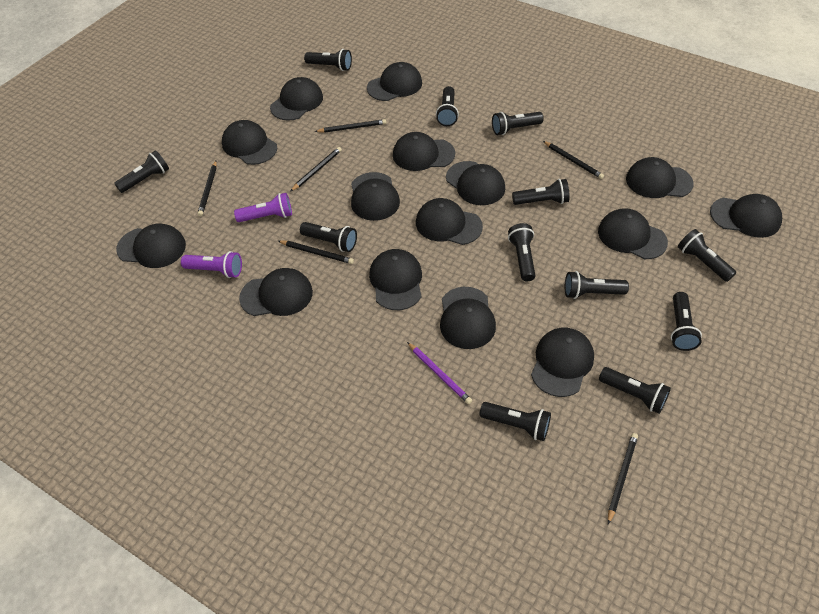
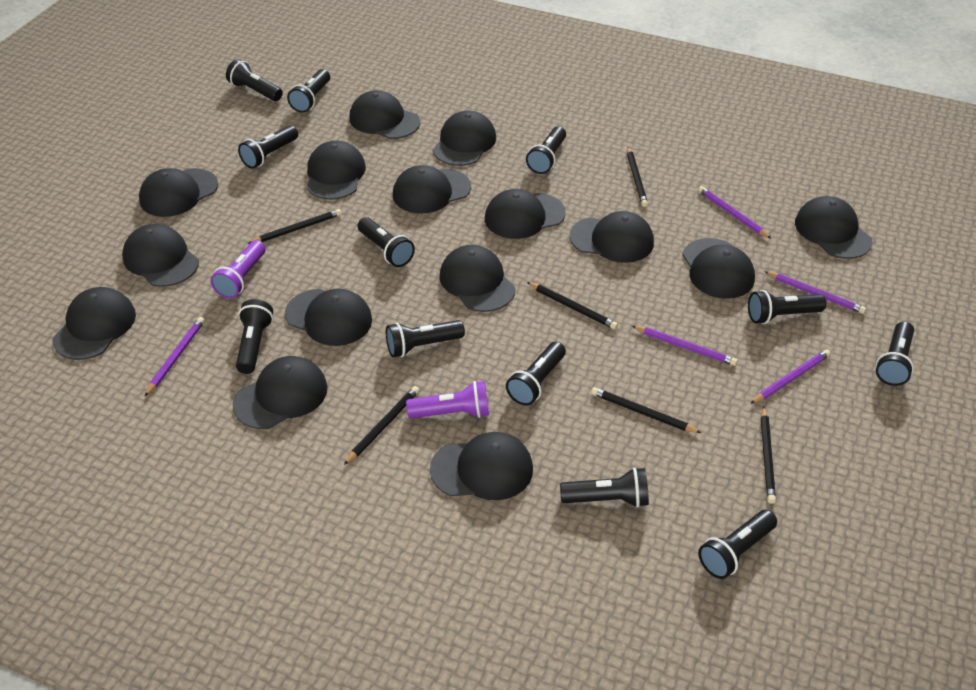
purple pencil: 1 -> 5

